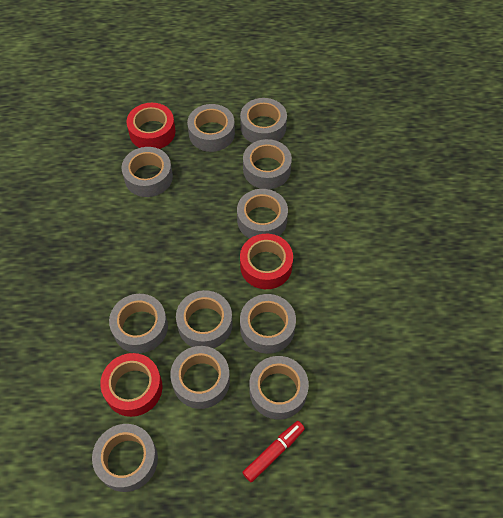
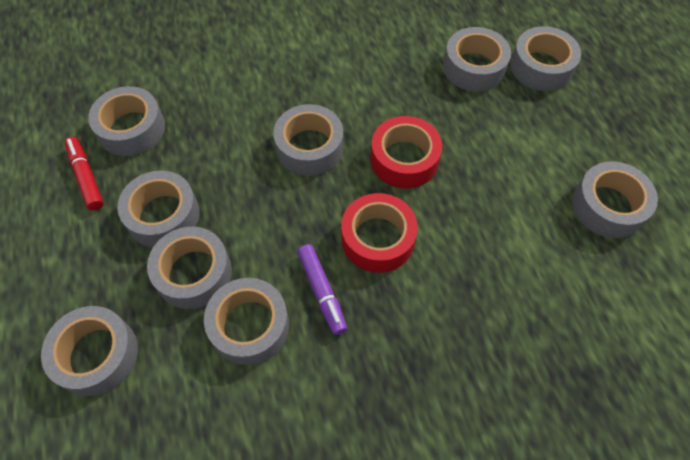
grey tape: 11 -> 9
purple marker: 0 -> 1
red tape: 3 -> 2

